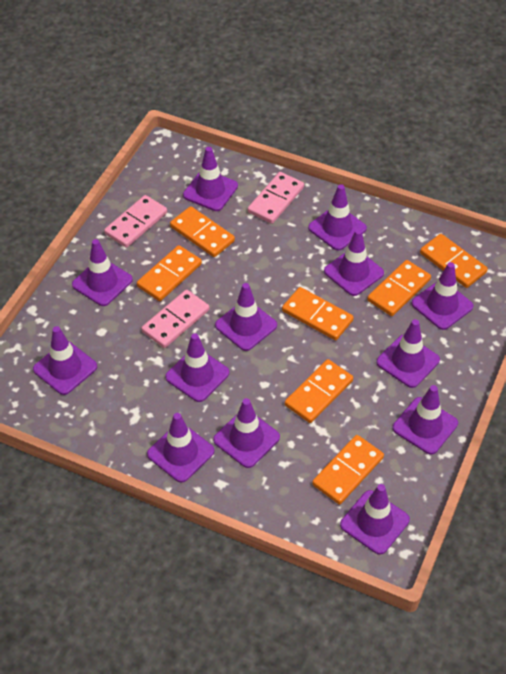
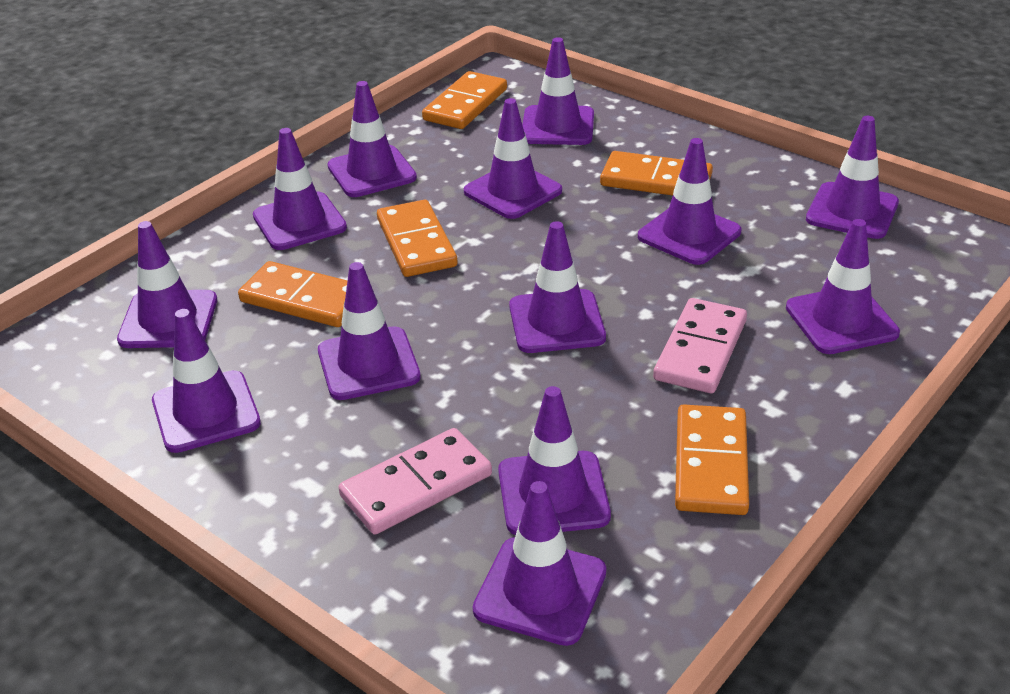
orange domino: 7 -> 5
pink domino: 3 -> 2

